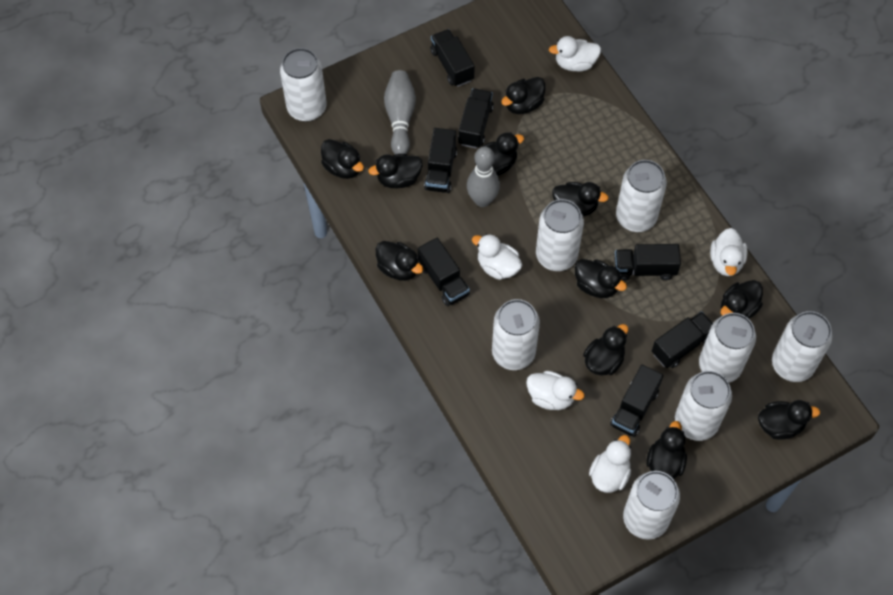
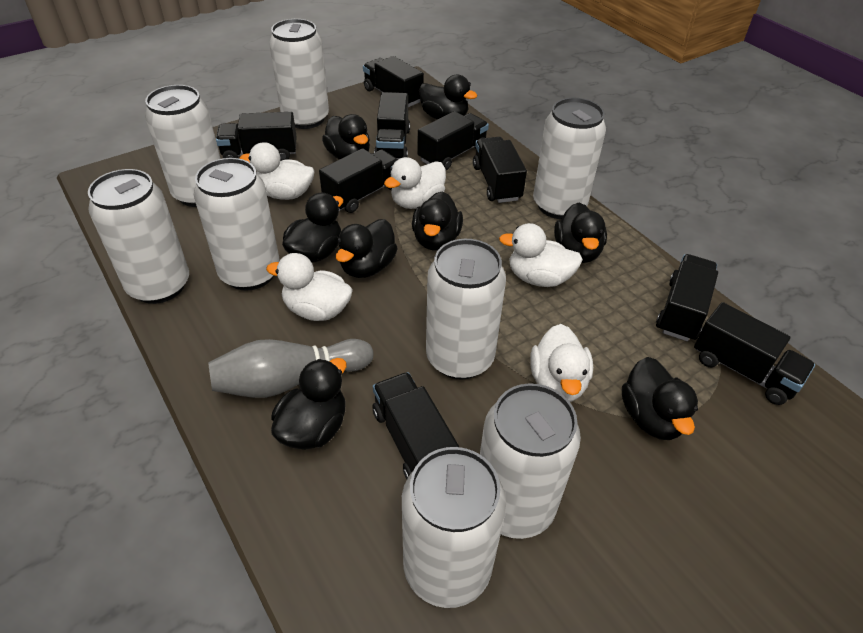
black duck: 11 -> 8
black truck: 7 -> 9
grey bowling pin: 2 -> 1

